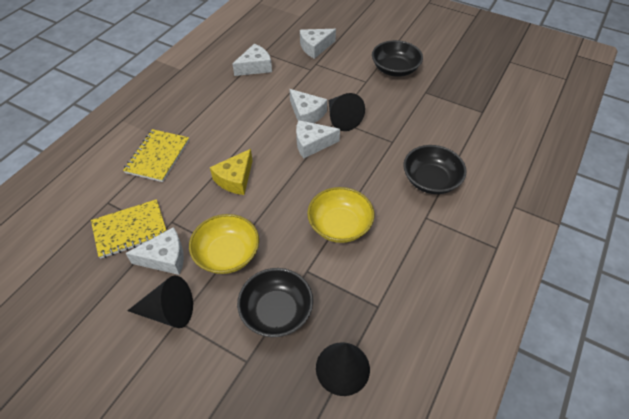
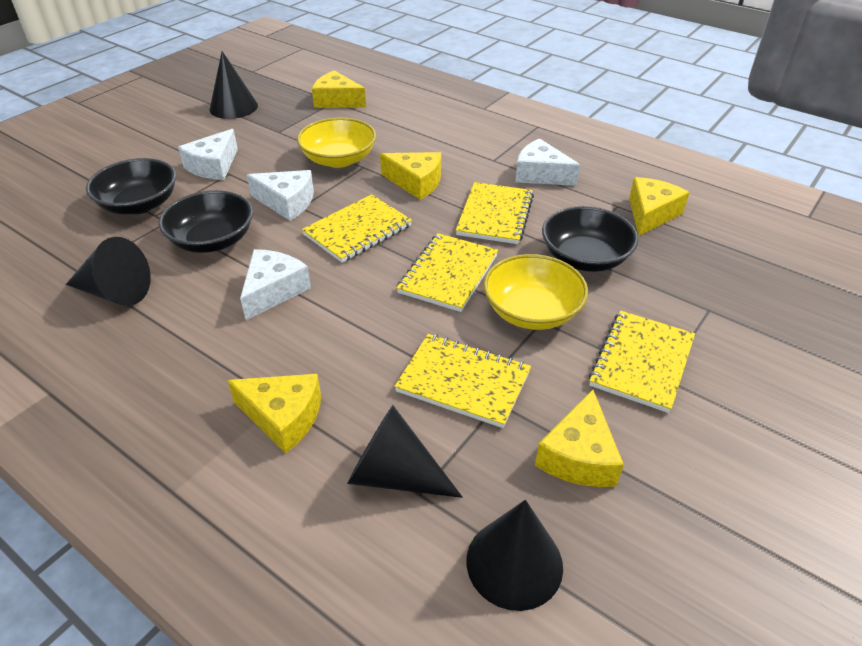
black cone: 3 -> 4
white cheese: 5 -> 4
yellow cheese: 1 -> 5
yellow notebook: 2 -> 5

